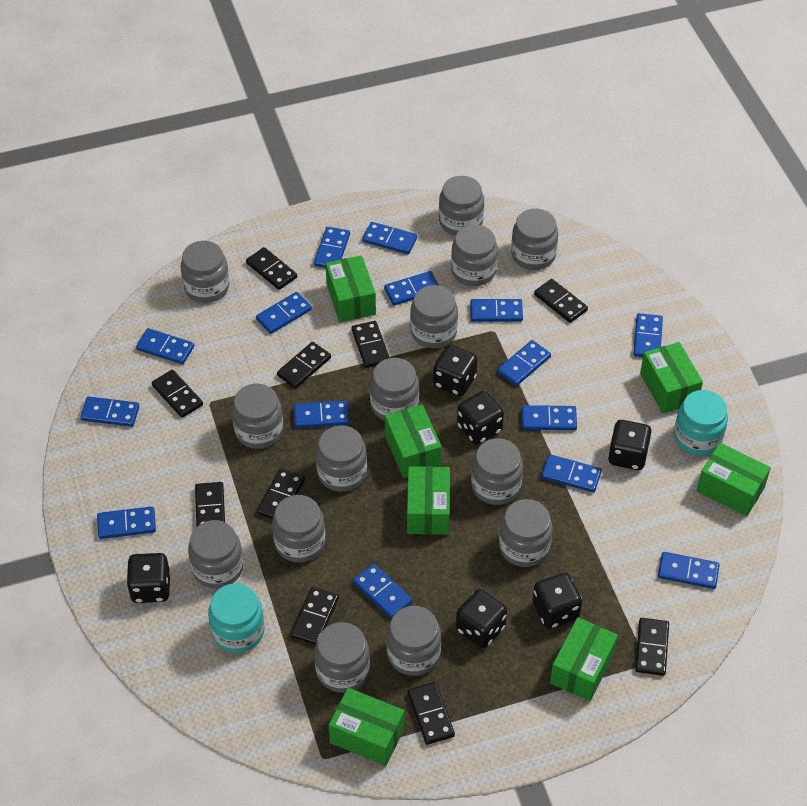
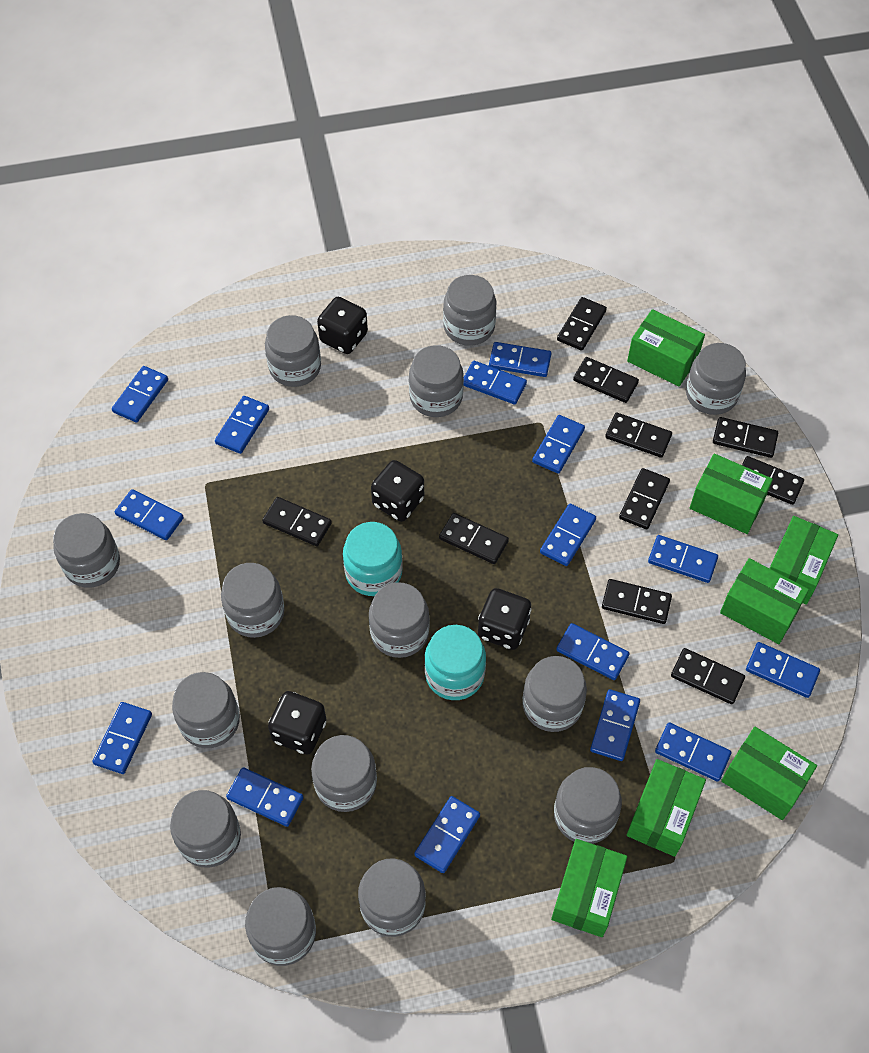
black dice: 6 -> 4

